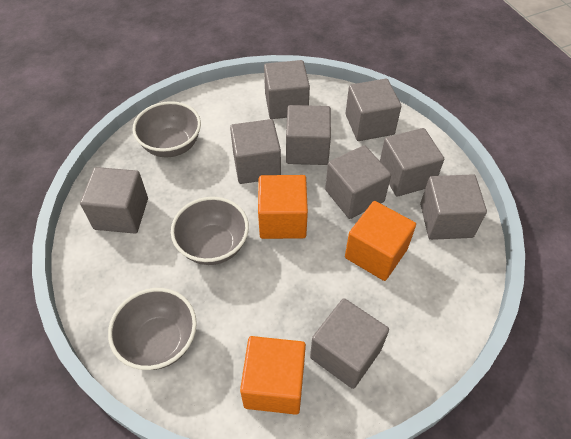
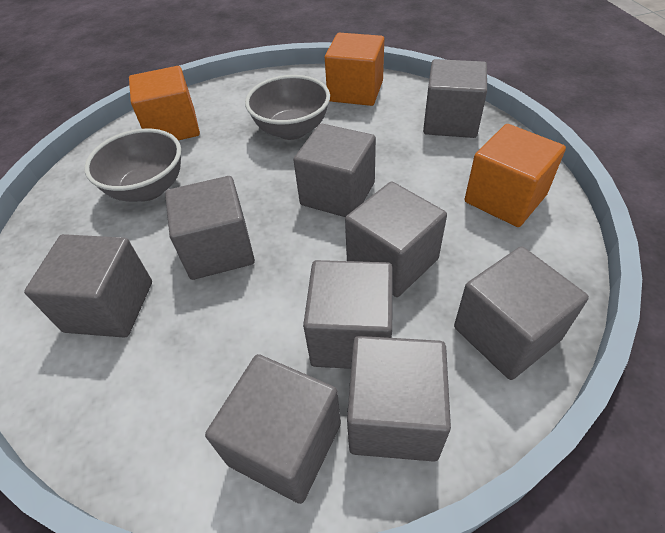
grey bowl: 3 -> 2

